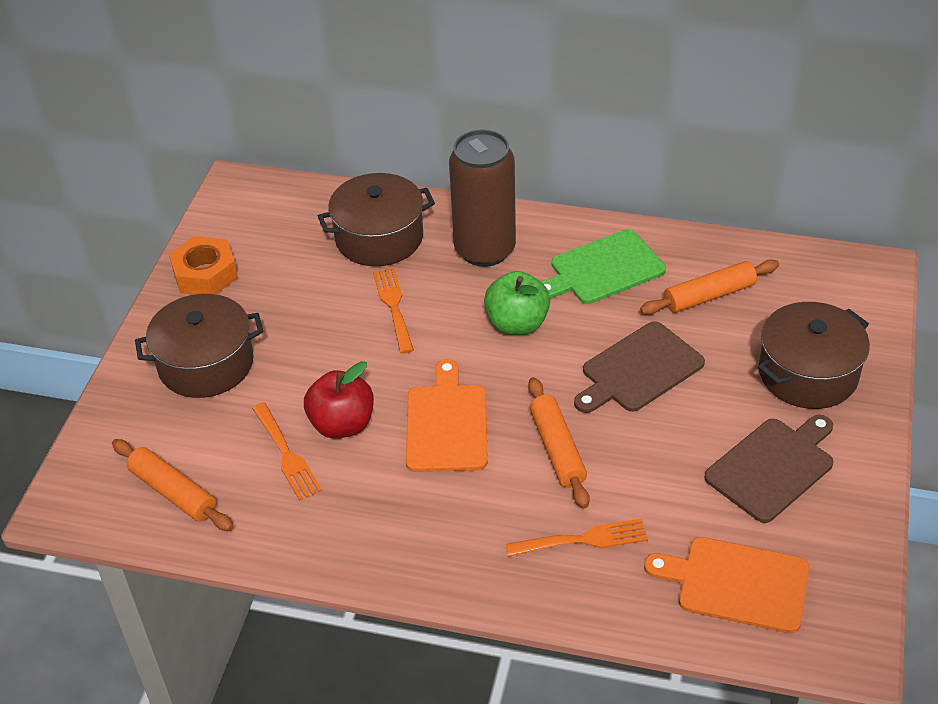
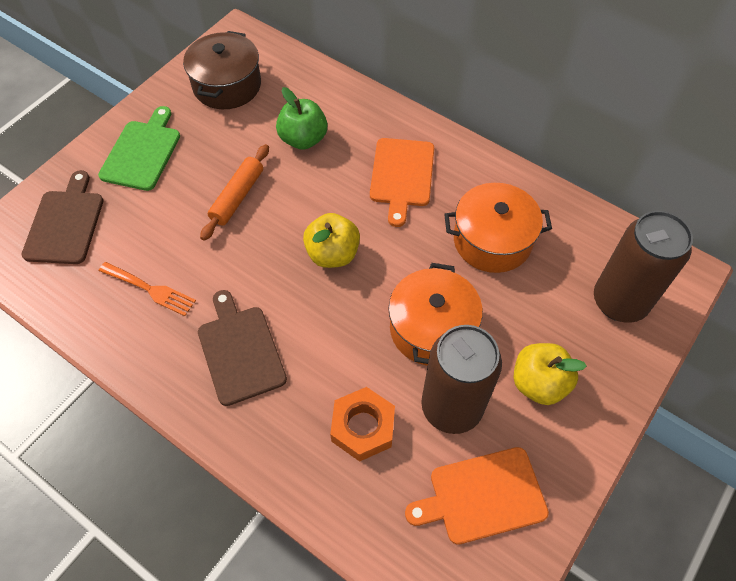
brown can: 1 -> 2
brown pot: 3 -> 1
orange fork: 3 -> 1
orange pot: 0 -> 2
orange rolling pin: 3 -> 1
red apple: 1 -> 0
yellow apple: 0 -> 2

